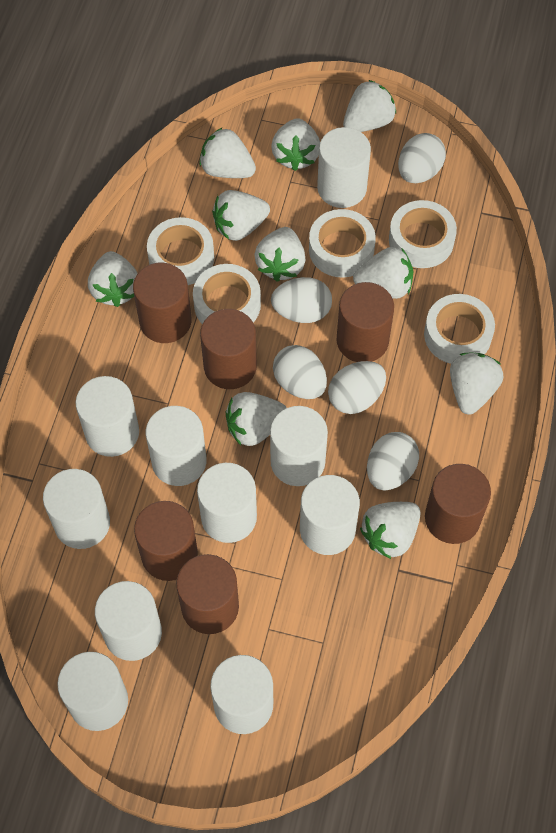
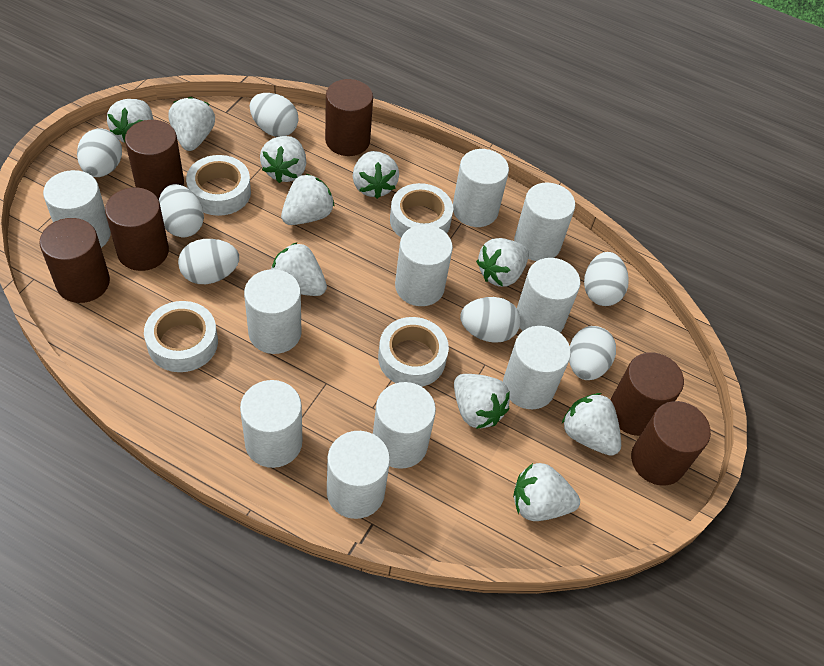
white egg: 5 -> 7
white tape: 5 -> 4

